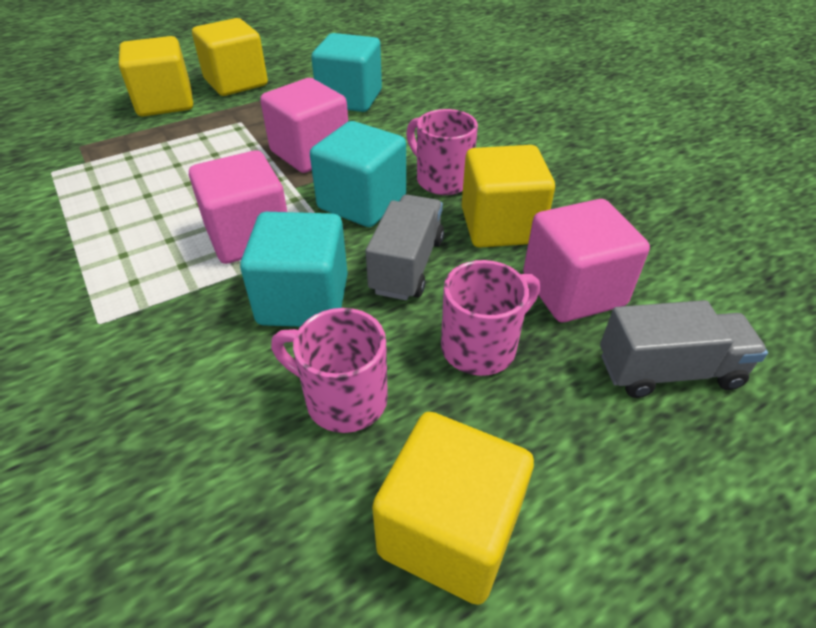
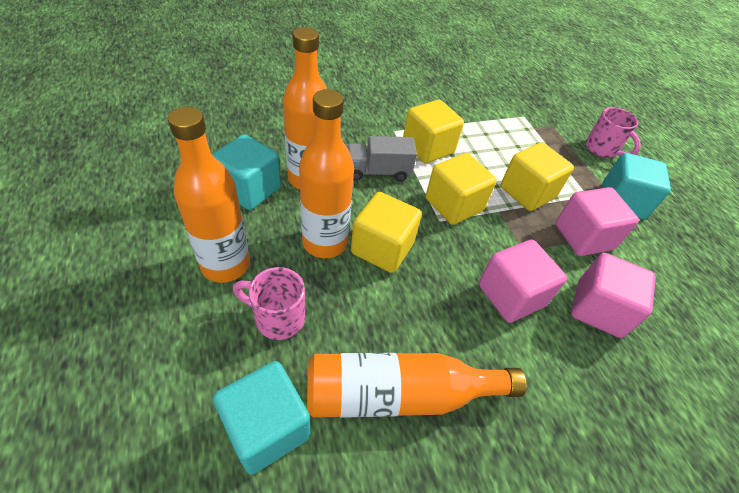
grey truck: 2 -> 1
orange bottle: 0 -> 4
pink mug: 3 -> 2

